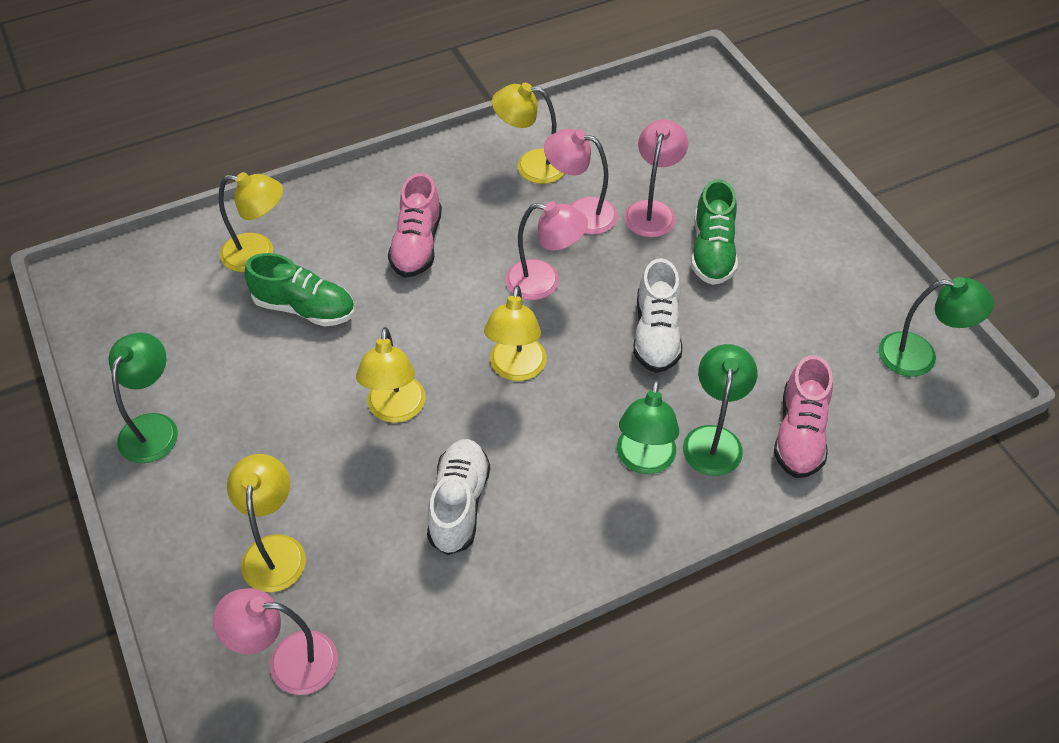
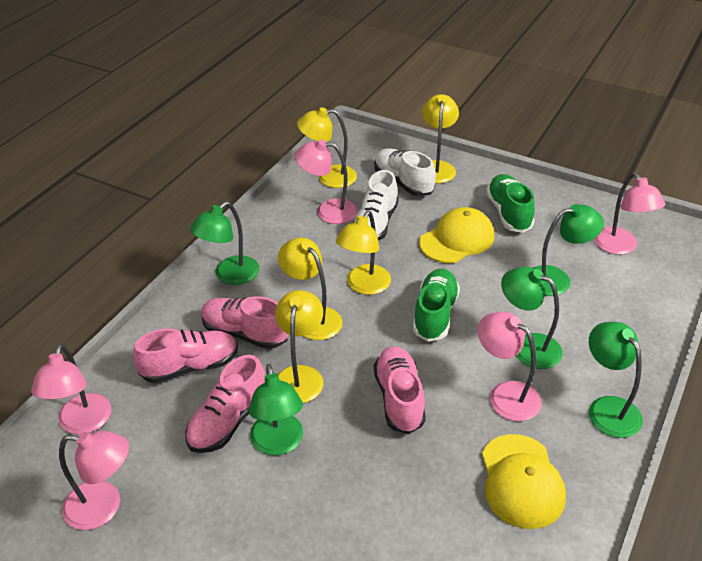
green lamp: 4 -> 5
pink lamp: 4 -> 5
pink shoe: 2 -> 4
yellow cap: 0 -> 2

